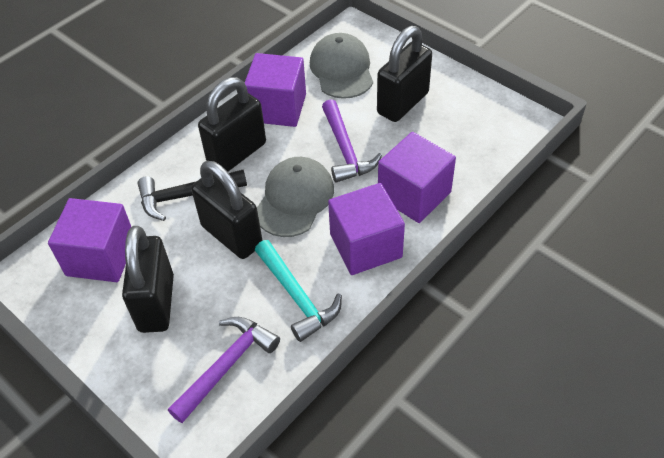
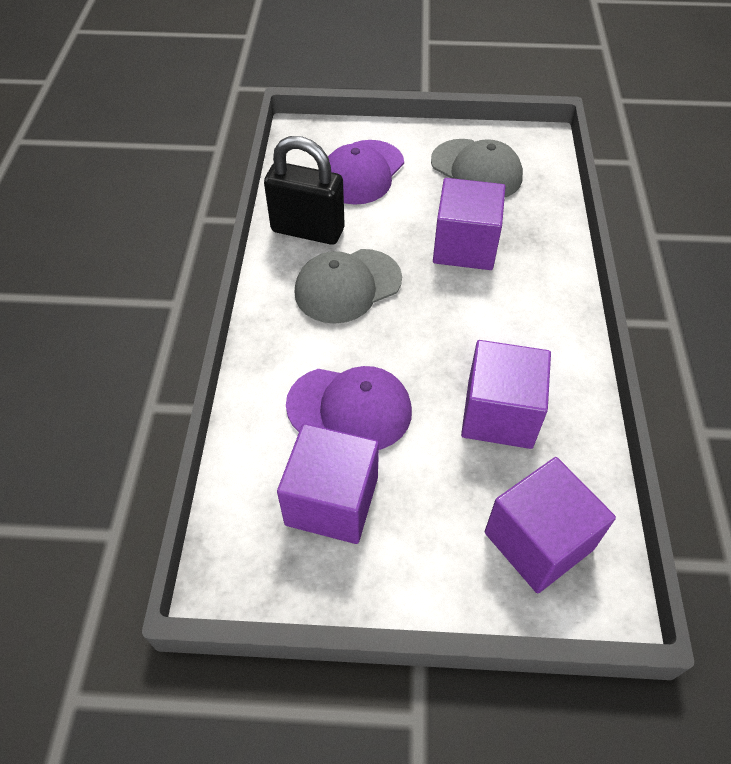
black hammer: 1 -> 0
black padlock: 4 -> 1
purple cap: 0 -> 2
purple hammer: 2 -> 0
turquoise hammer: 1 -> 0

